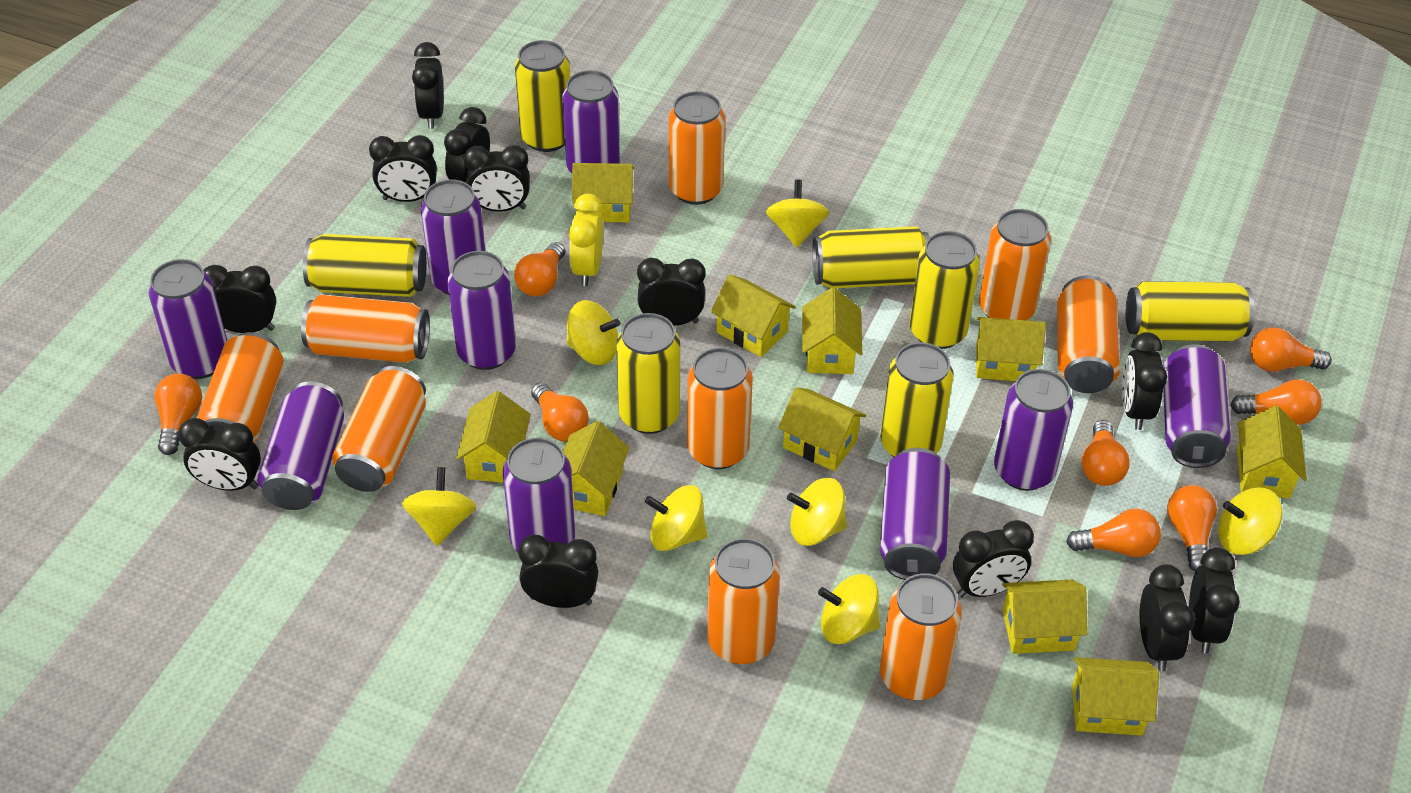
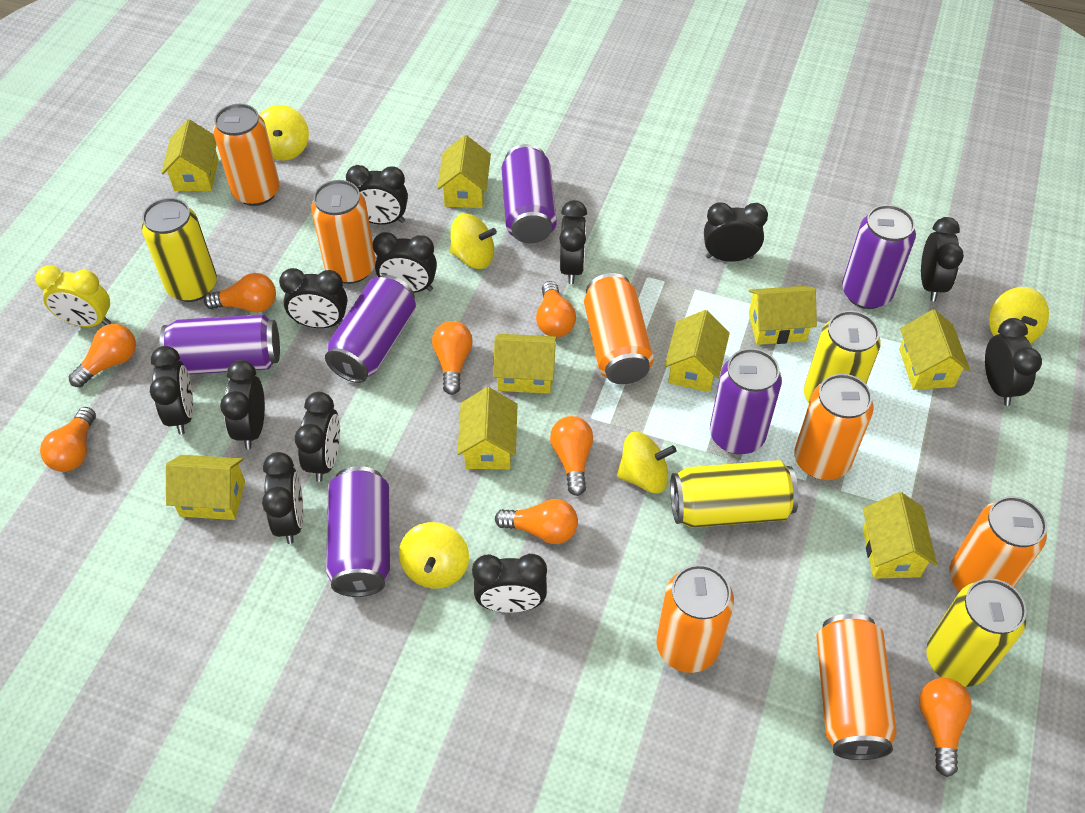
orange can: 9 -> 7
purple can: 9 -> 6
yellow can: 7 -> 4
yellow house: 10 -> 9
yellow spinning top: 7 -> 5

